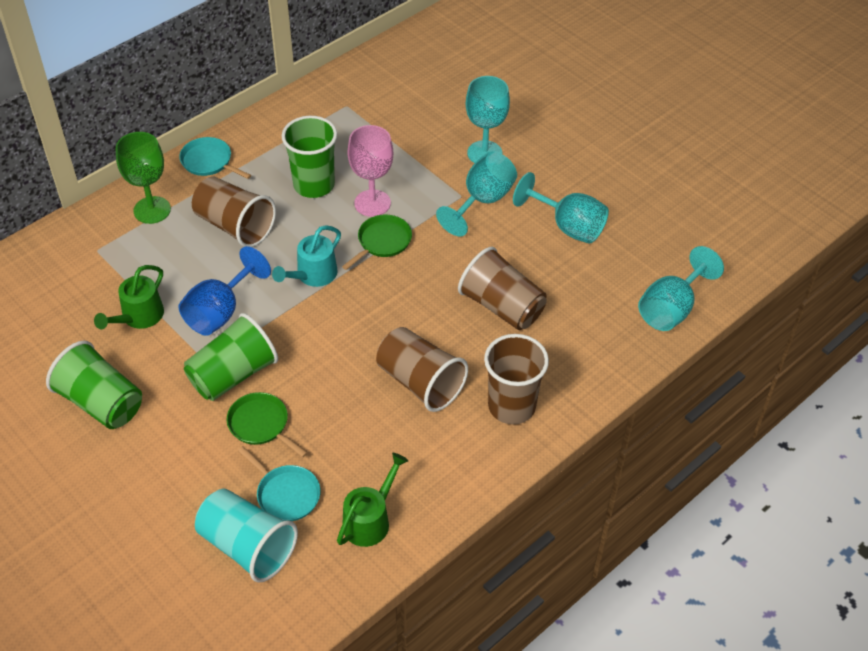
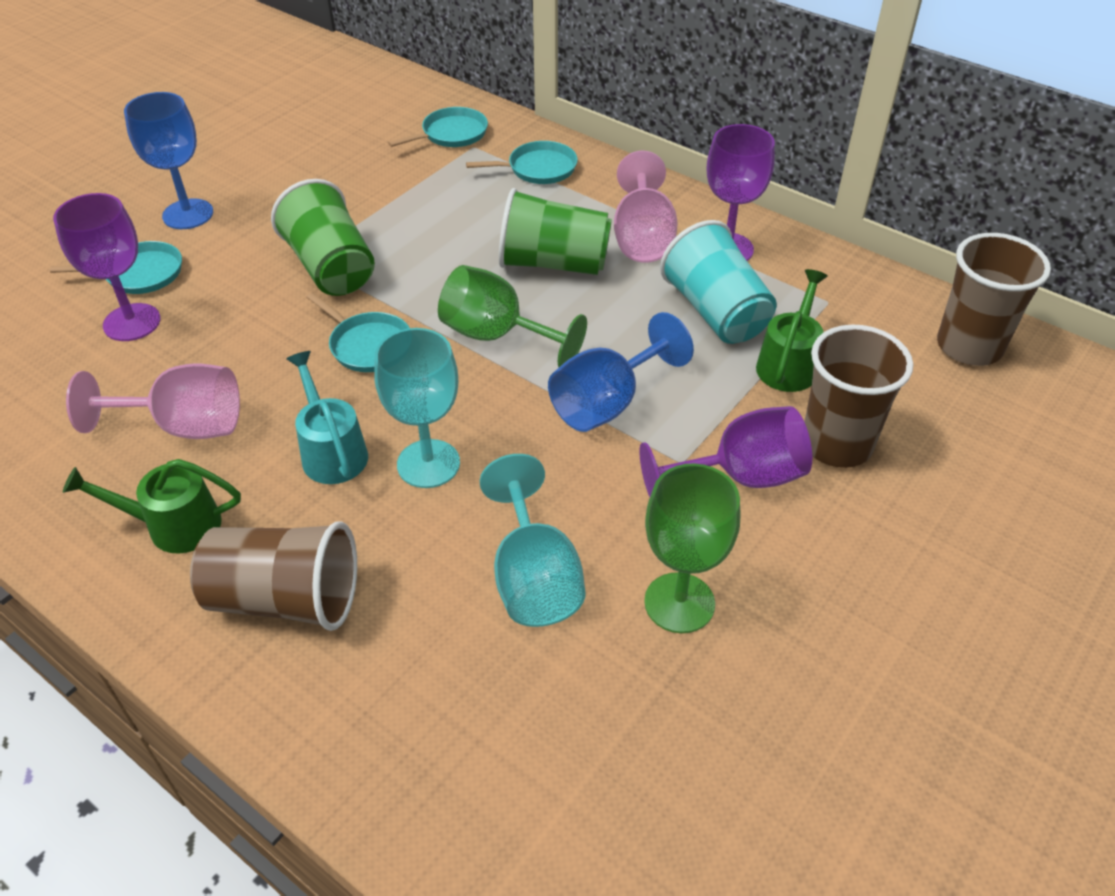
blue goblet: 1 -> 2
brown cup: 4 -> 3
green cup: 3 -> 2
green goblet: 1 -> 2
green pan: 2 -> 0
pink goblet: 1 -> 2
purple goblet: 0 -> 3
turquoise goblet: 4 -> 2
turquoise pan: 2 -> 4

